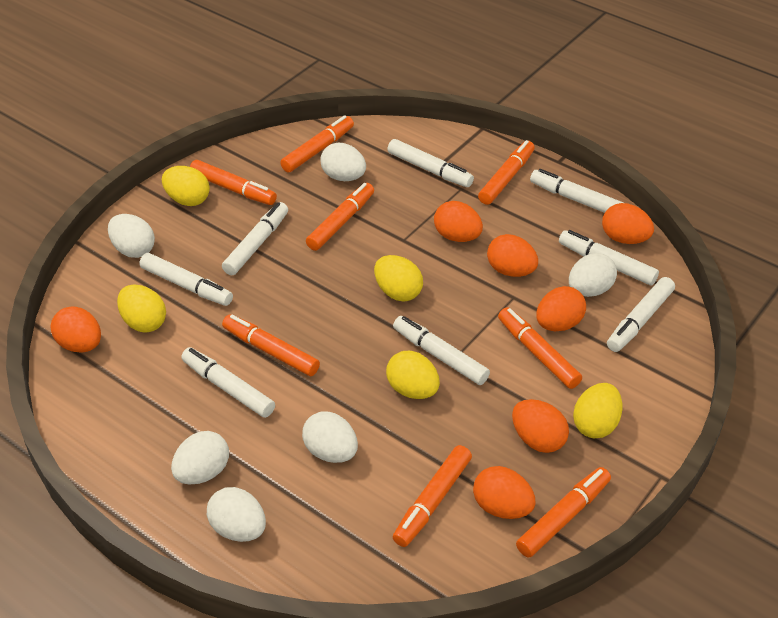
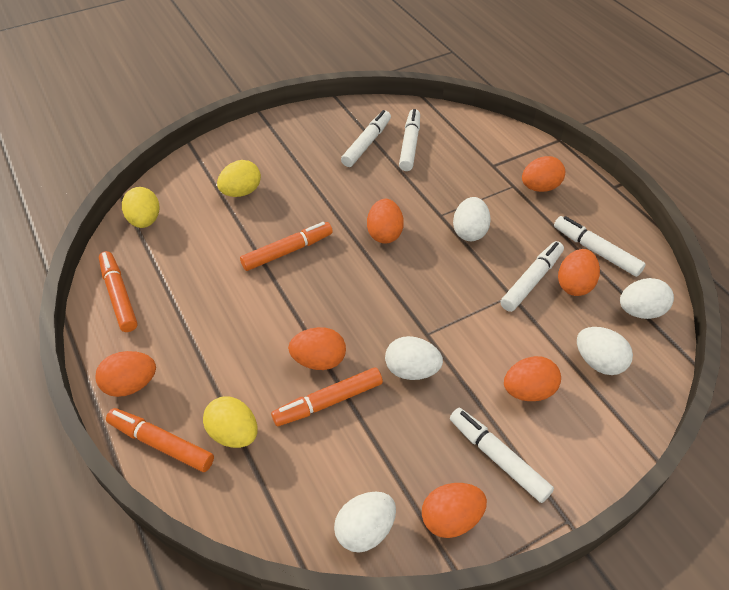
orange marker: 8 -> 4
white egg: 6 -> 5
white marker: 8 -> 5
yellow egg: 5 -> 3

